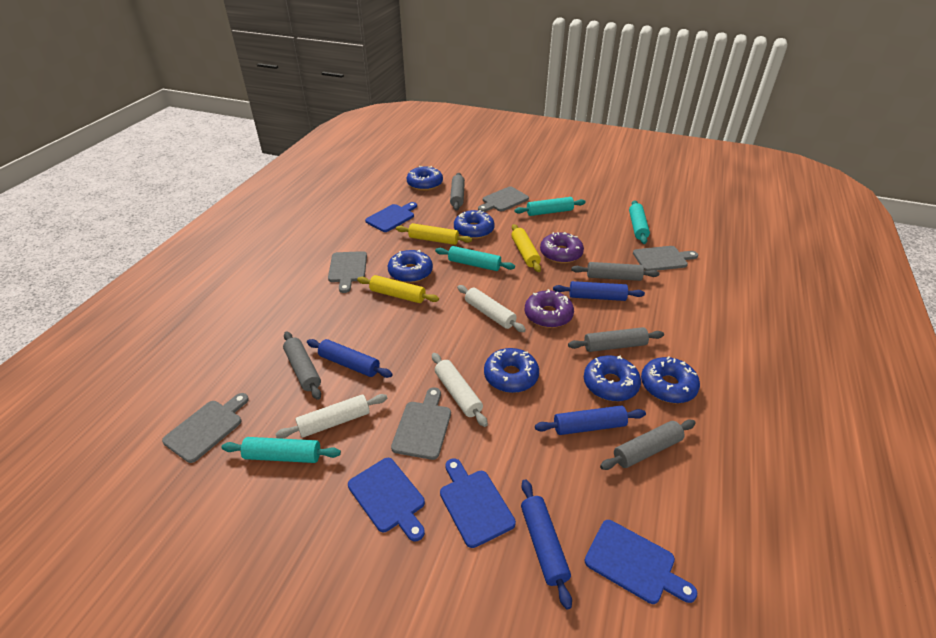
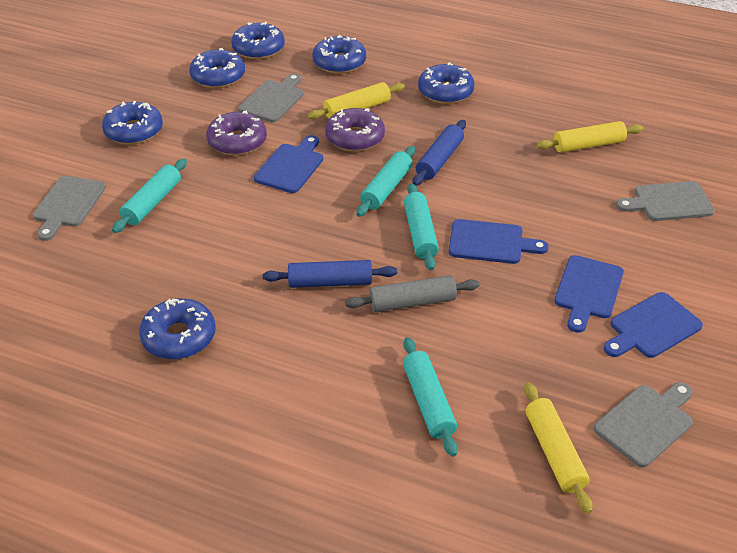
blue rolling pin: 4 -> 2
grey cutting board: 5 -> 4
grey rolling pin: 5 -> 1
white rolling pin: 3 -> 0

